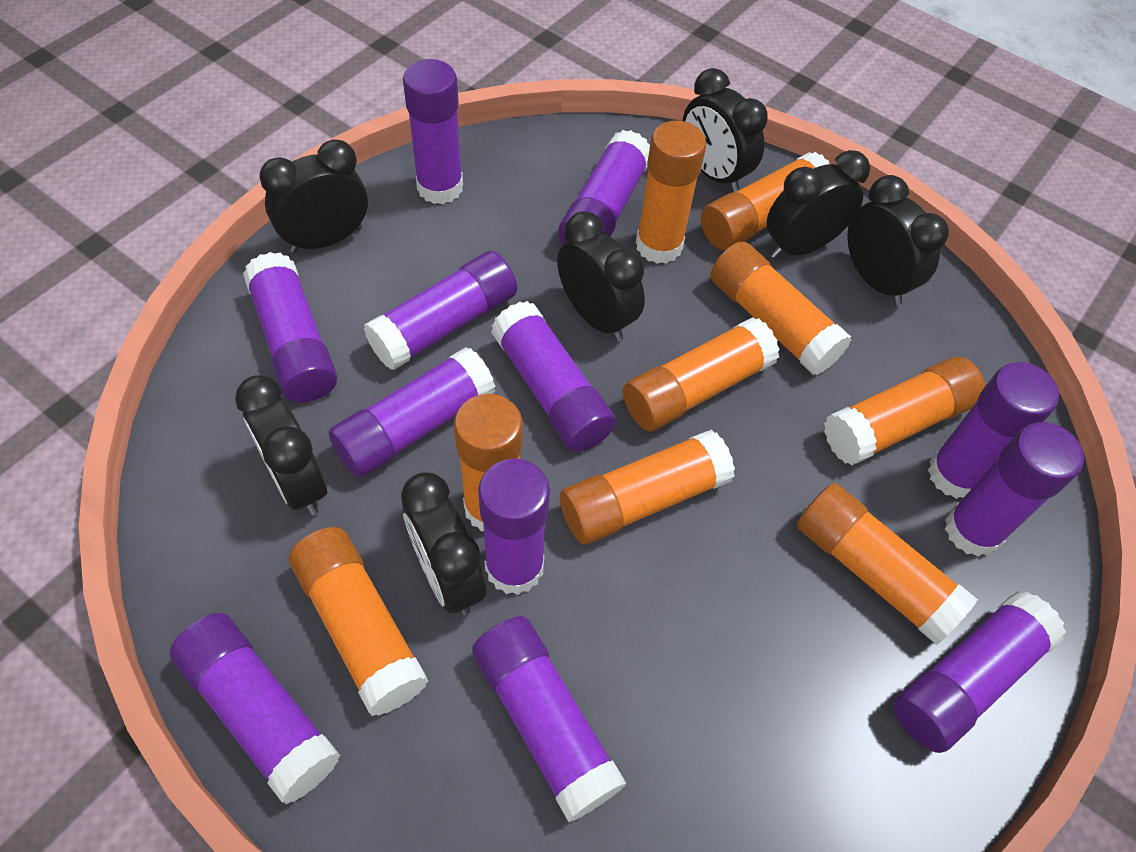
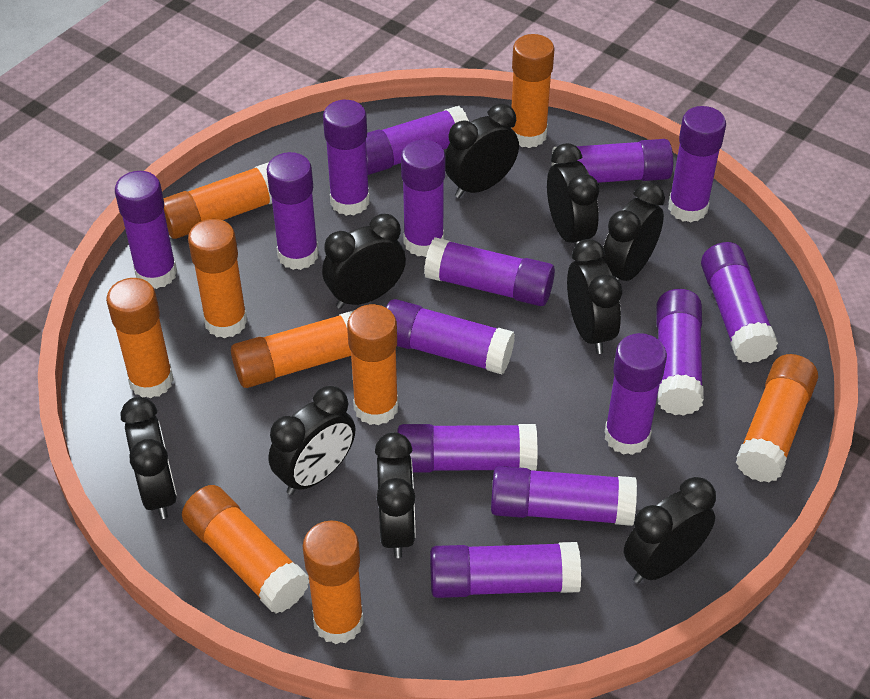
black clock: 7 -> 9
purple glue stick: 12 -> 15

